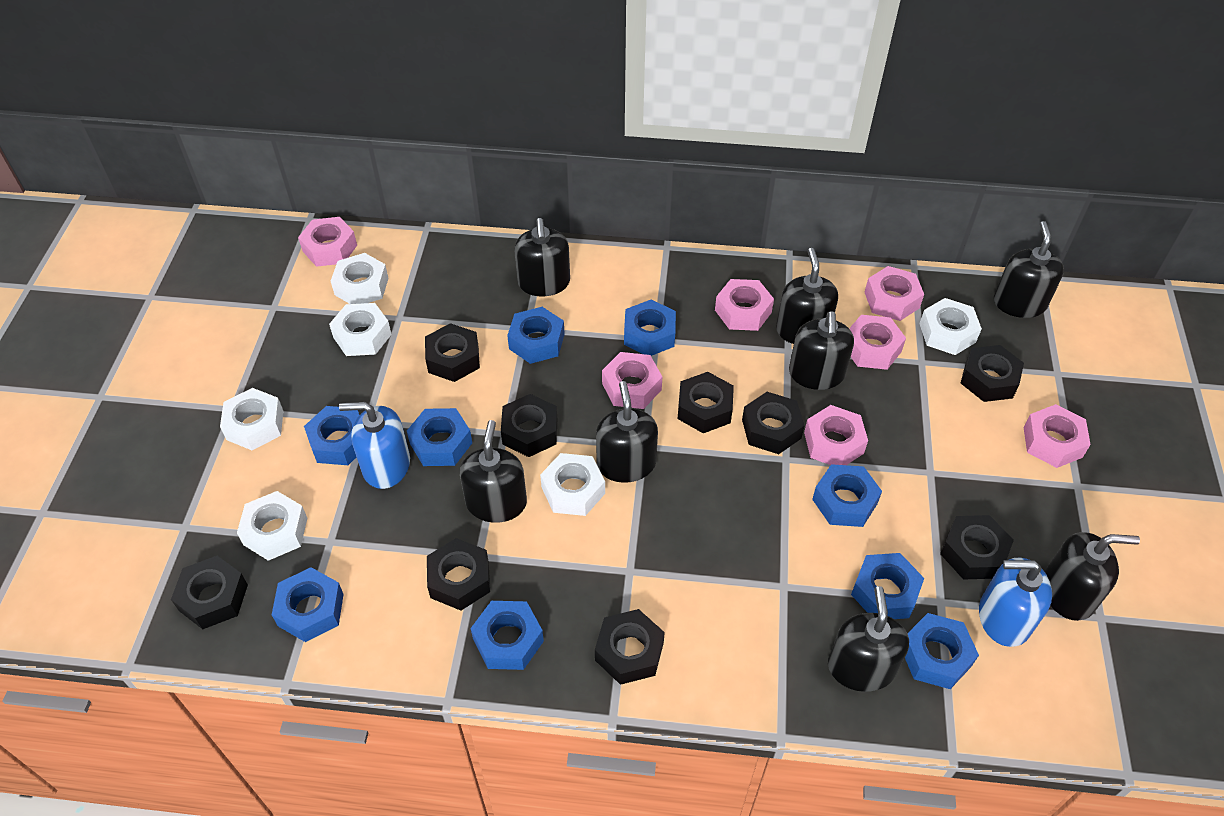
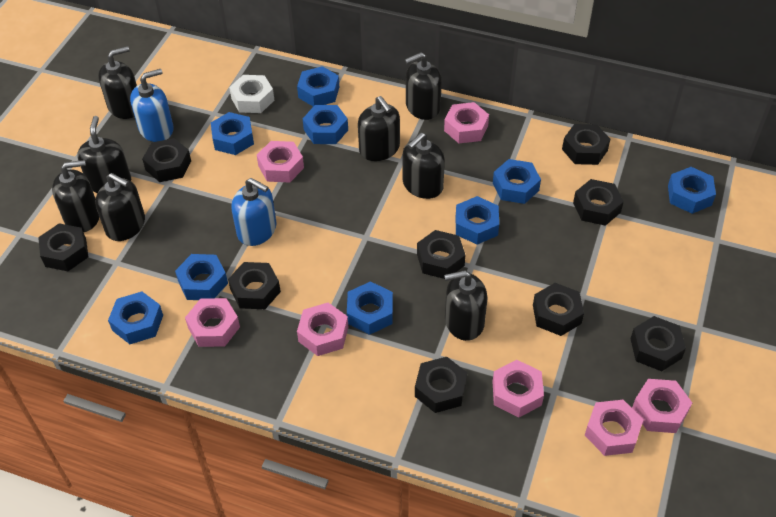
white nut: 6 -> 1

